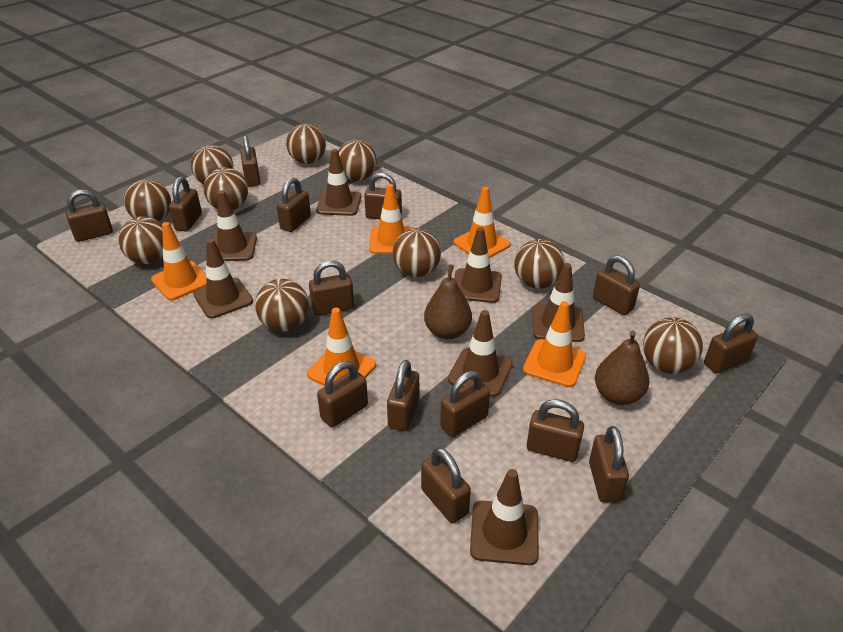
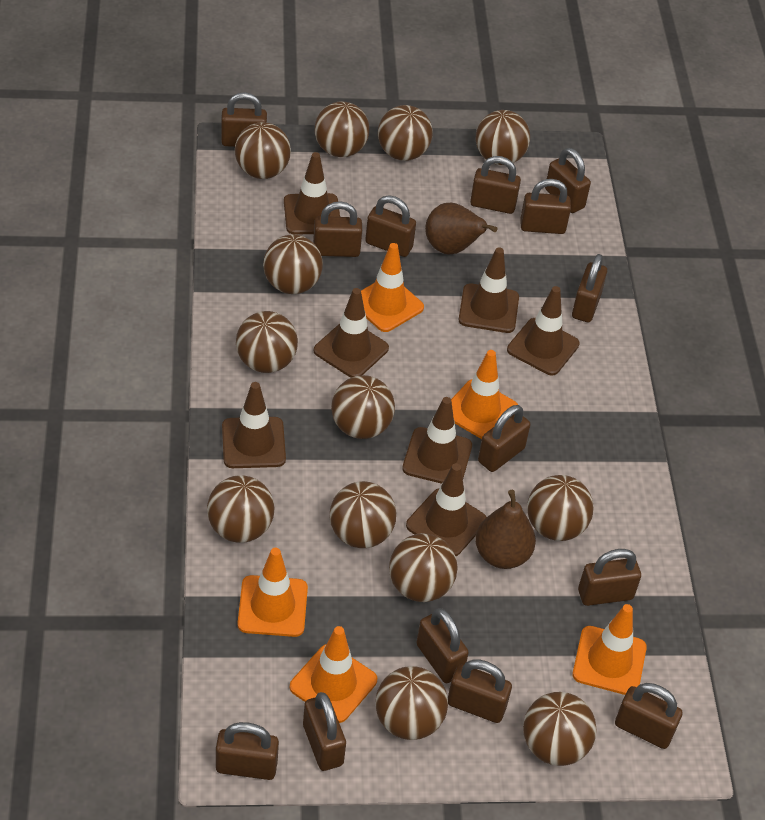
brown ball: 10 -> 13

